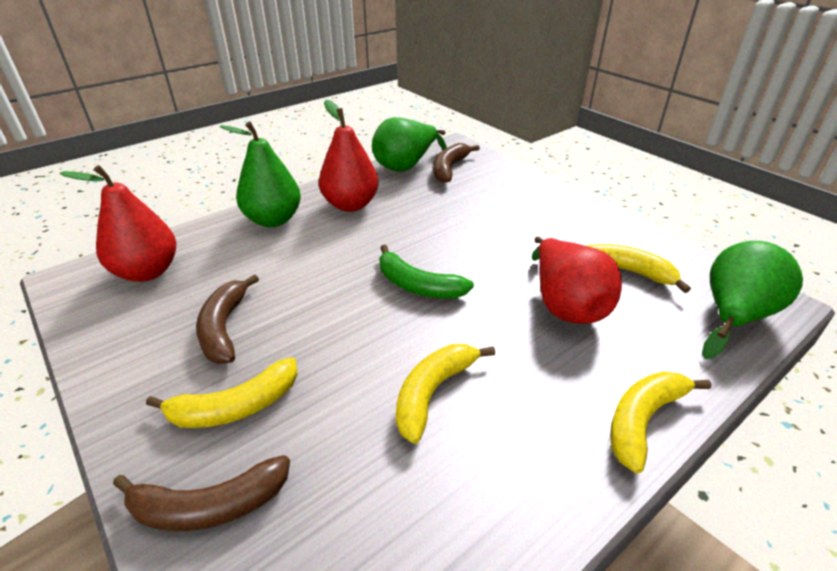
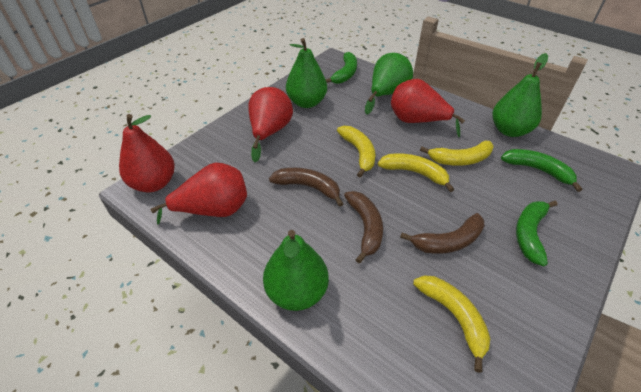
green banana: 1 -> 3
green pear: 3 -> 4
red pear: 3 -> 4

